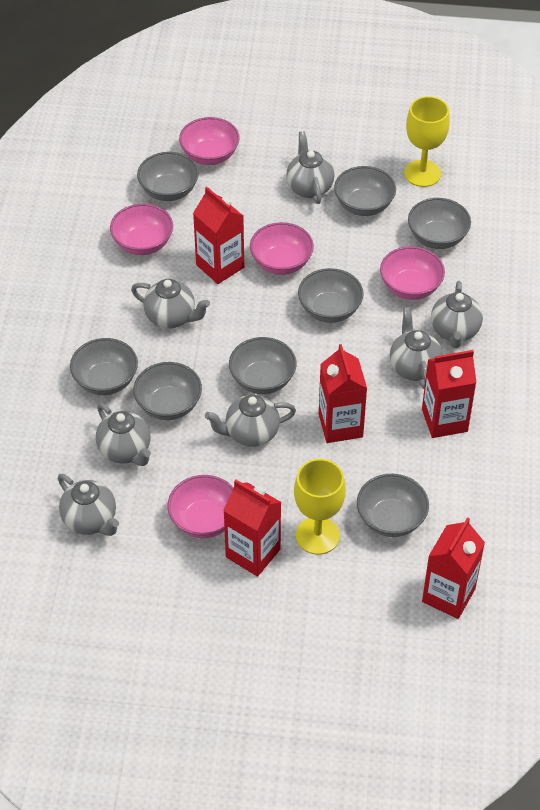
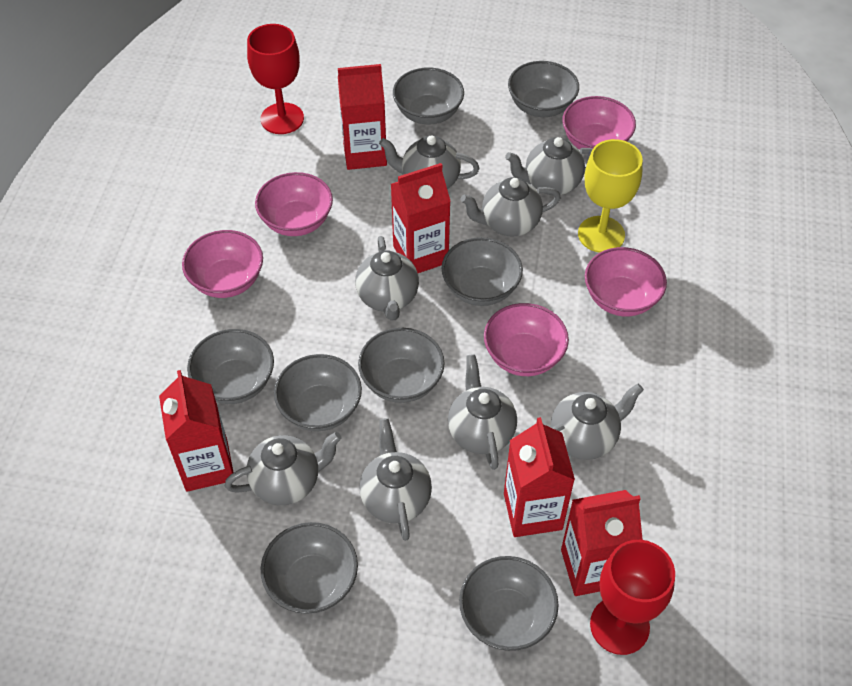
grey teapot: 7 -> 8
red goblet: 0 -> 2
yellow goblet: 2 -> 1

